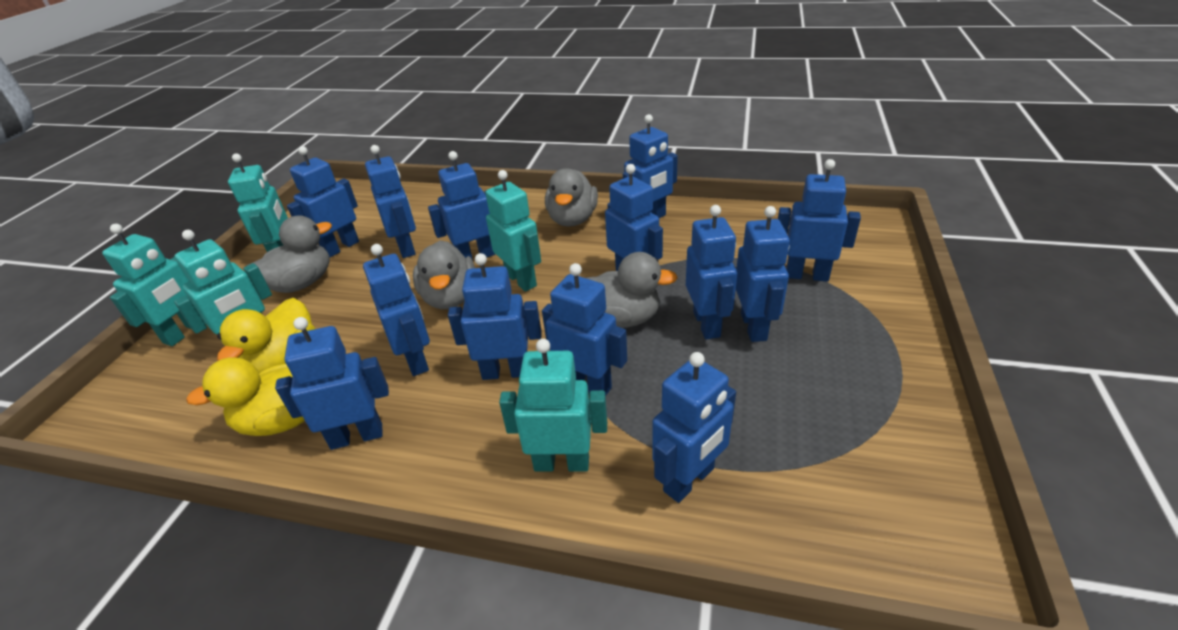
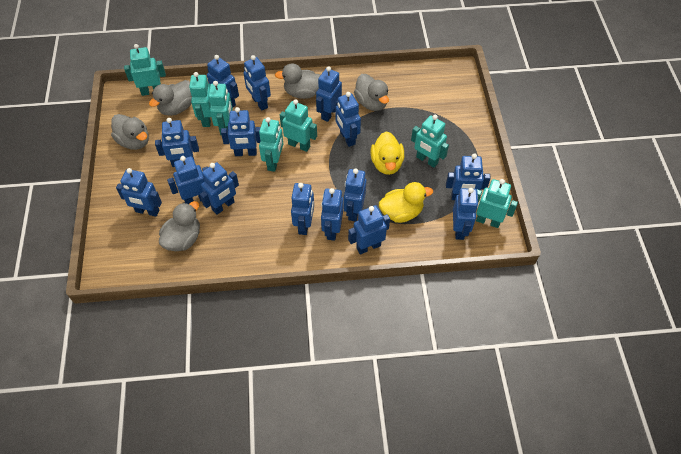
blue robot: 13 -> 15
grey duck: 4 -> 5
turquoise robot: 5 -> 7

